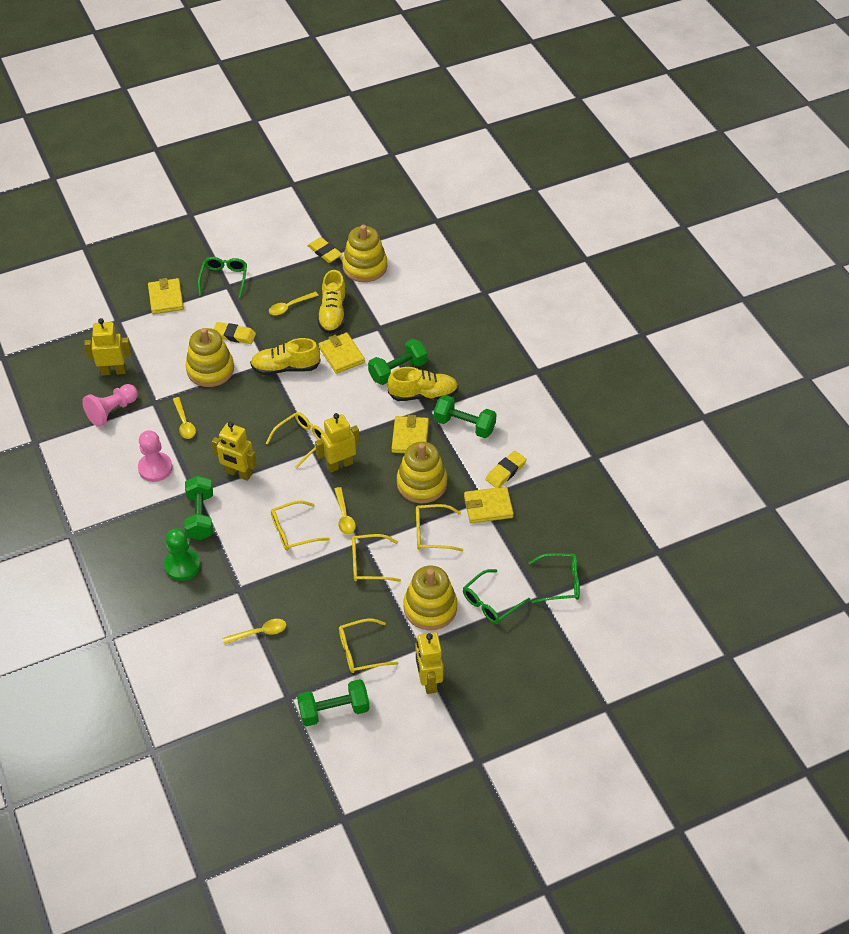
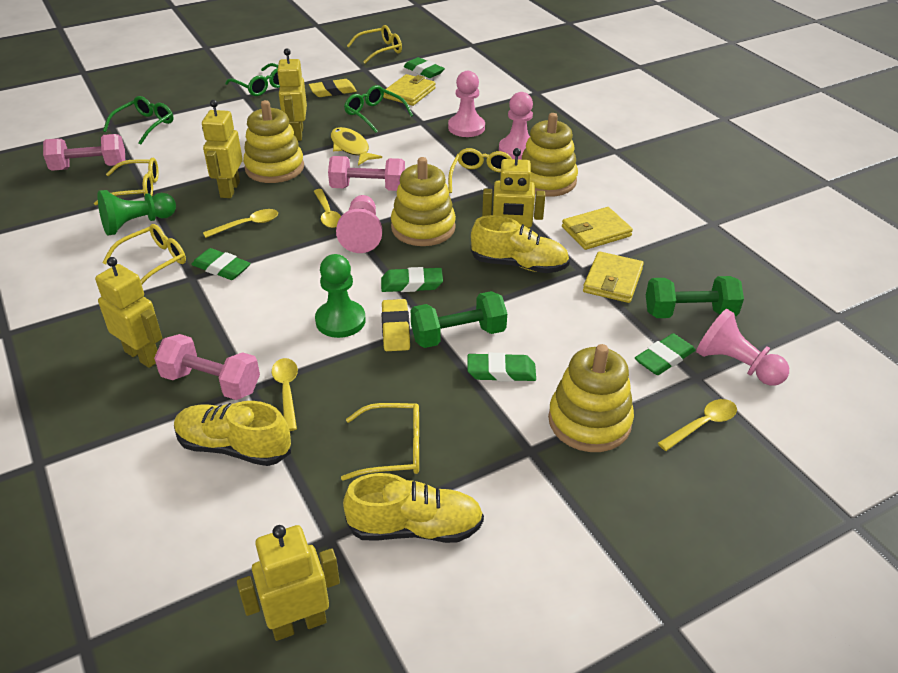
green dumbbell: 4 -> 2
green eraser: 0 -> 5
green pawn: 1 -> 2
pink dumbbell: 0 -> 3
pink pawn: 2 -> 4
yellow eraser: 3 -> 2
yellow fish: 0 -> 1
yellow robot: 4 -> 5
yellow wallet: 4 -> 3

